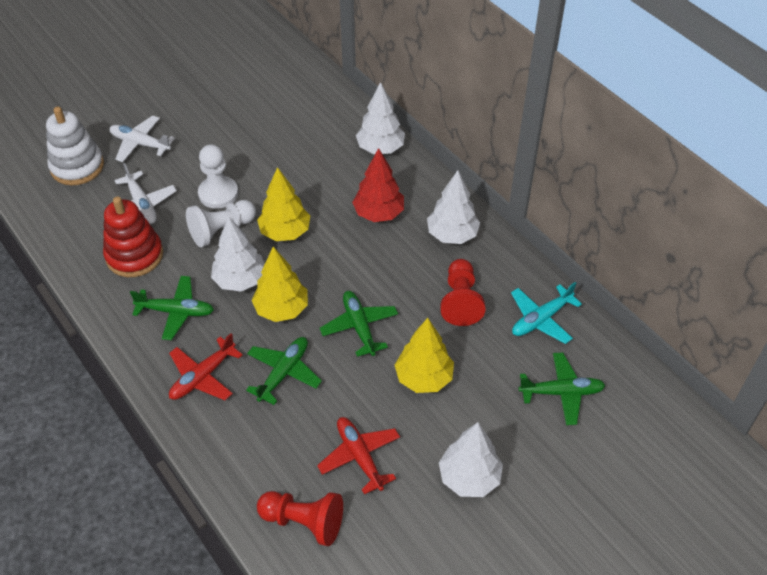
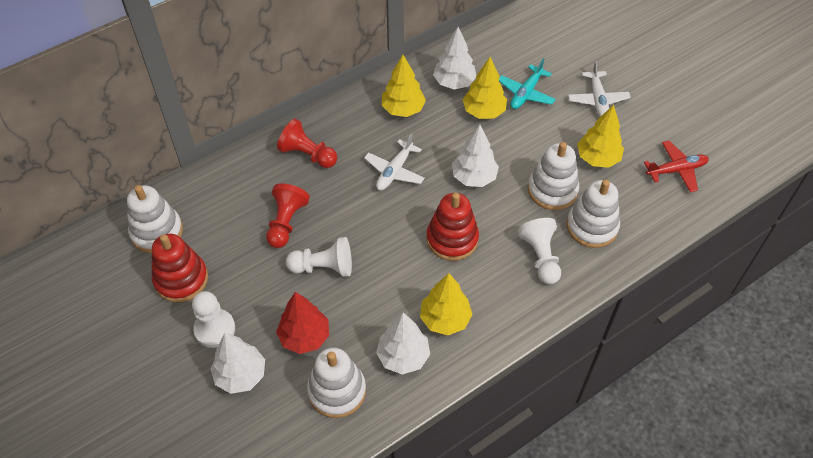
green plane: 4 -> 0
red plane: 2 -> 1
red stacking toy: 1 -> 2
white pawn: 2 -> 3
white stacking toy: 1 -> 4
yellow tree: 3 -> 4

